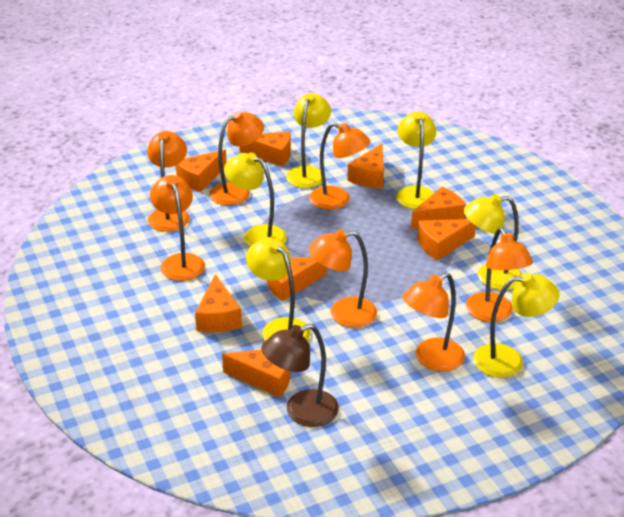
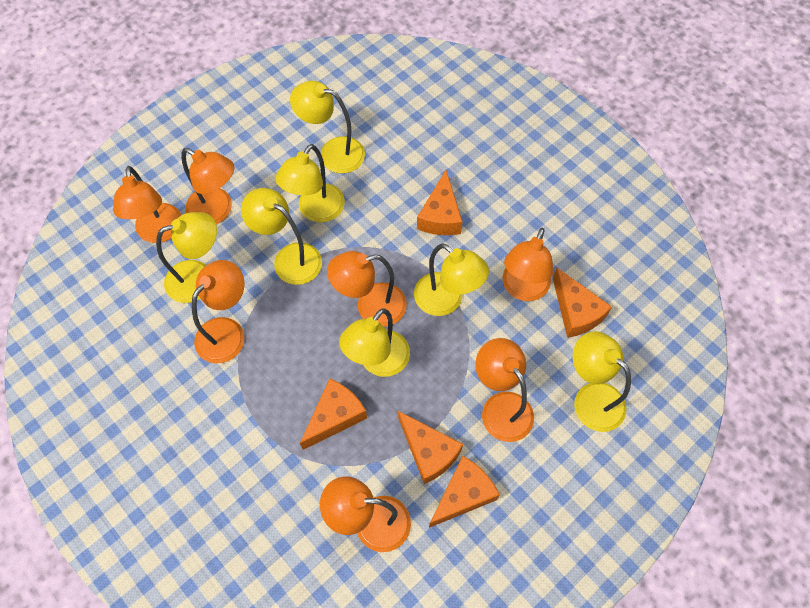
brown lamp: 1 -> 0
orange cheese: 8 -> 5
yellow lamp: 6 -> 7

